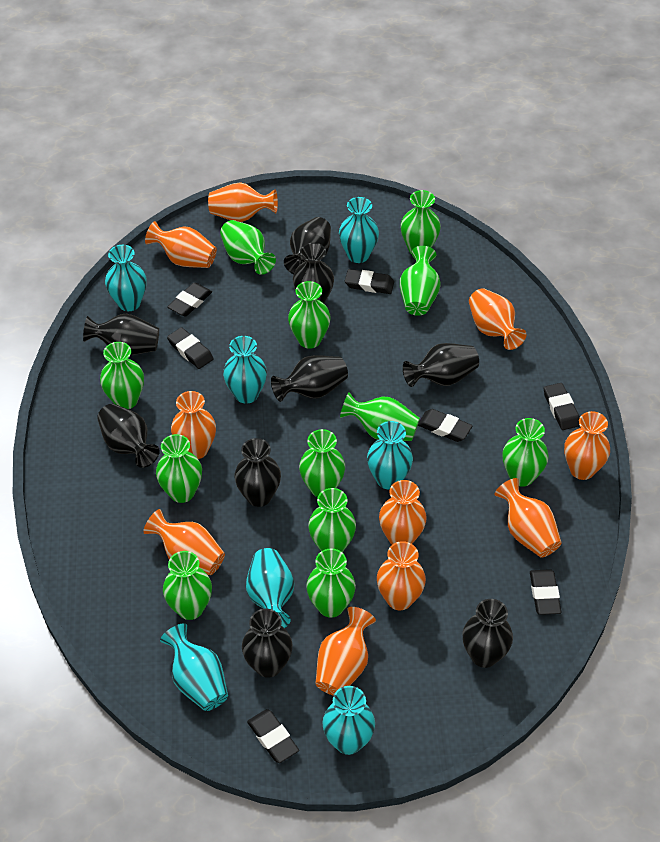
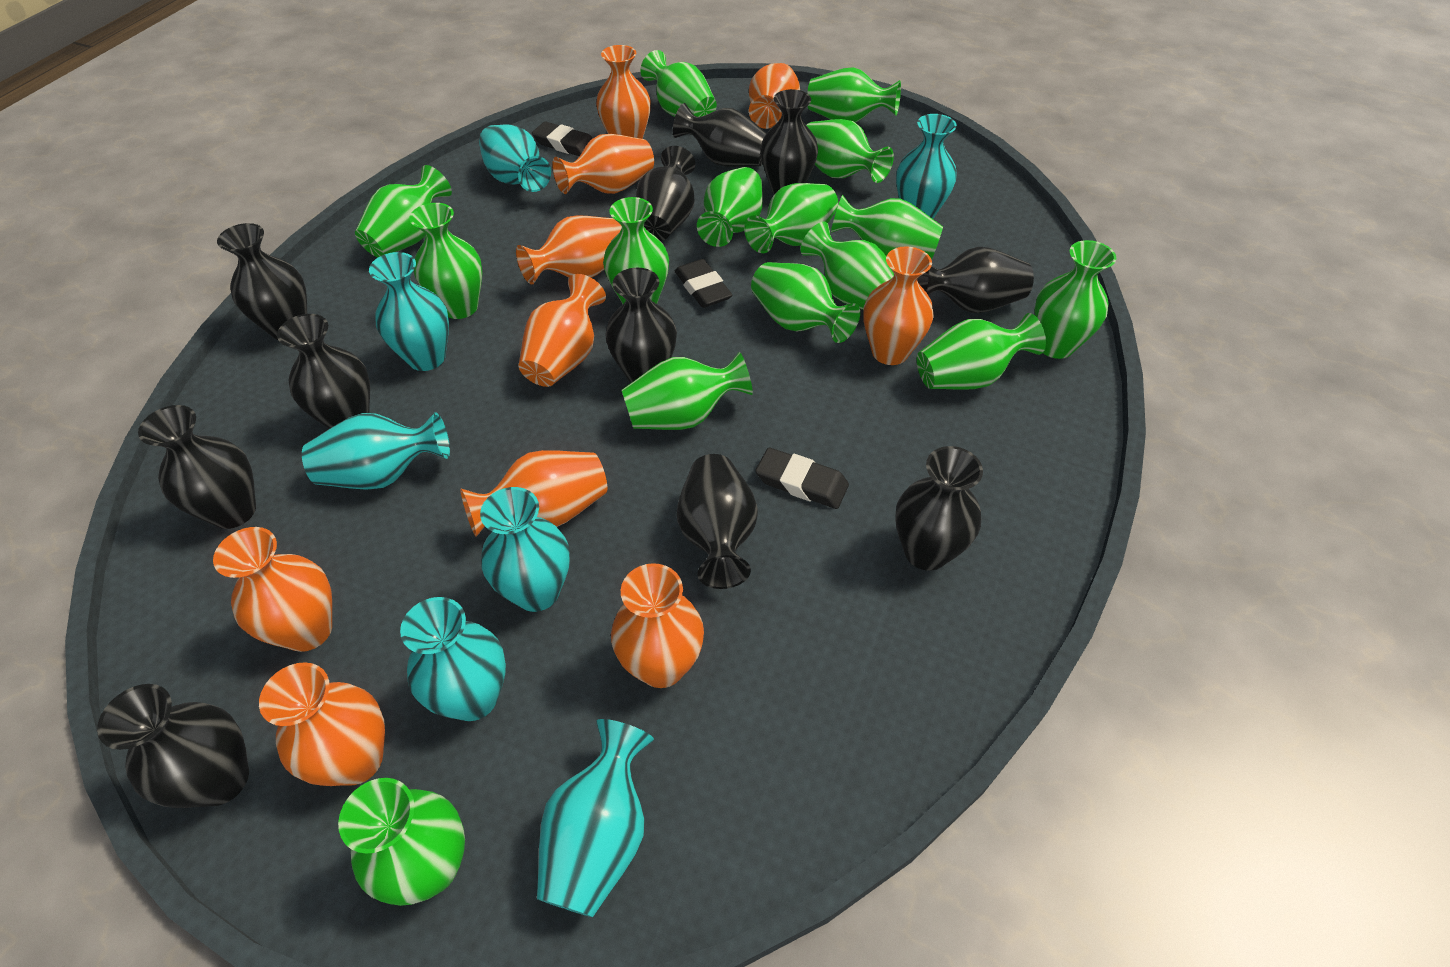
black eraser: 7 -> 3
black vase: 9 -> 11
green vase: 12 -> 15

